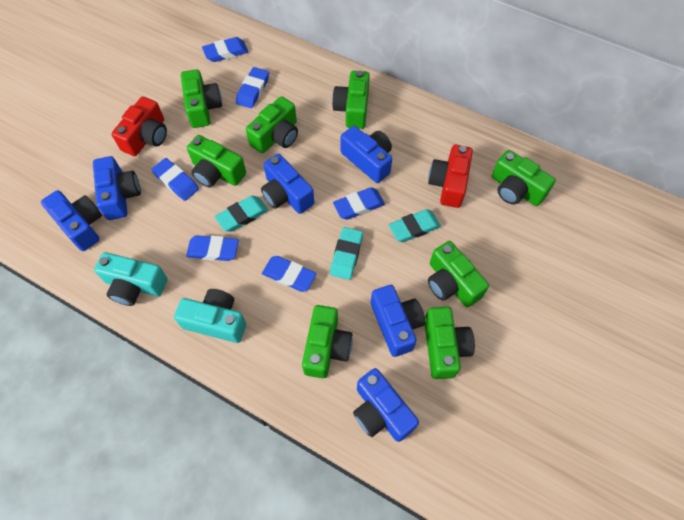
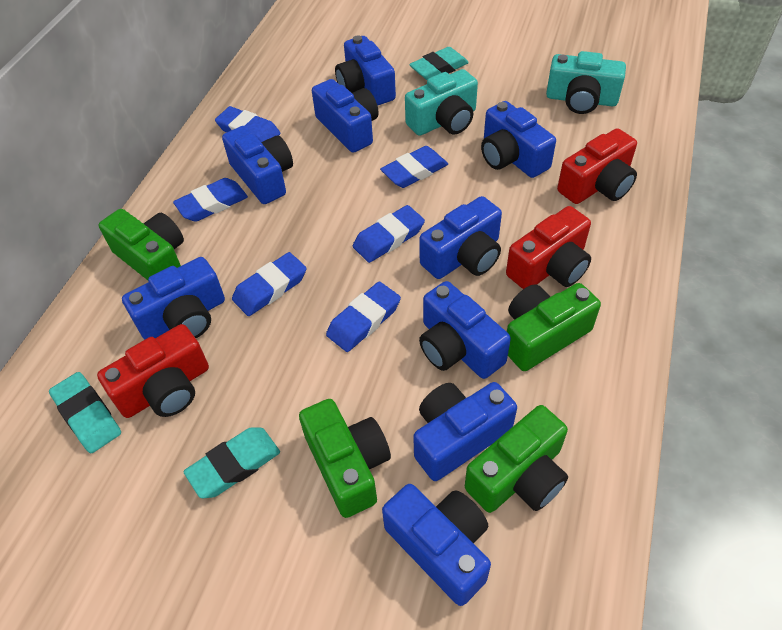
blue camera: 6 -> 9
green camera: 8 -> 4
red camera: 2 -> 3

